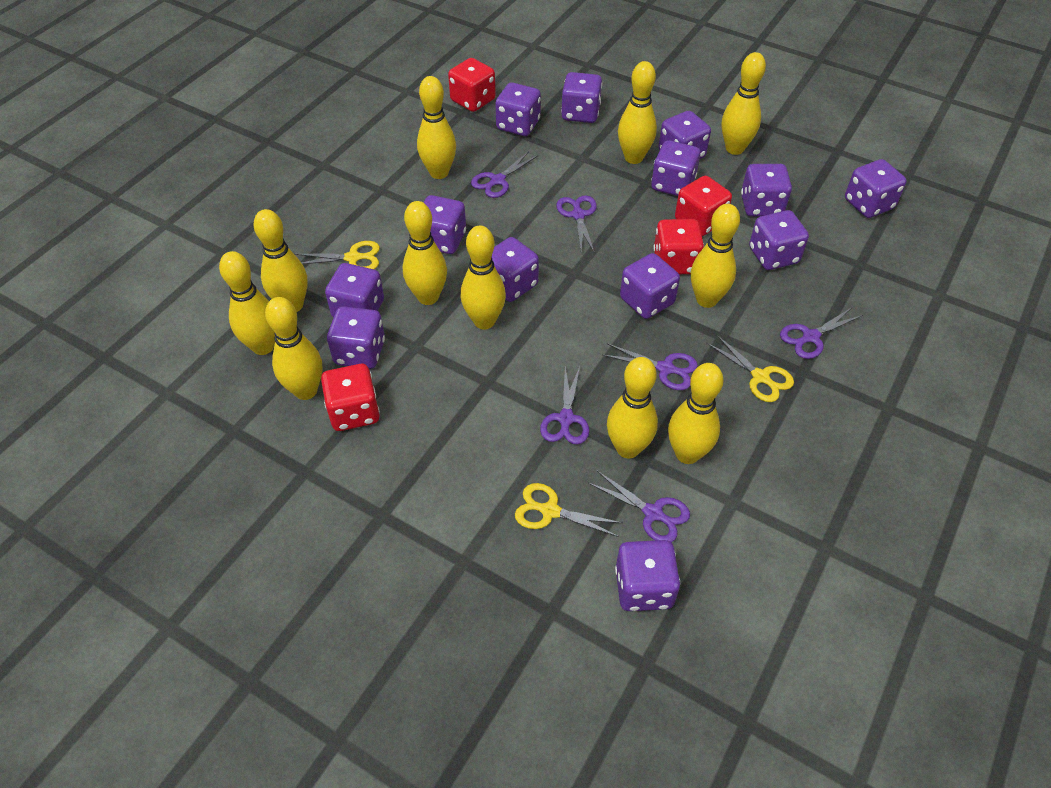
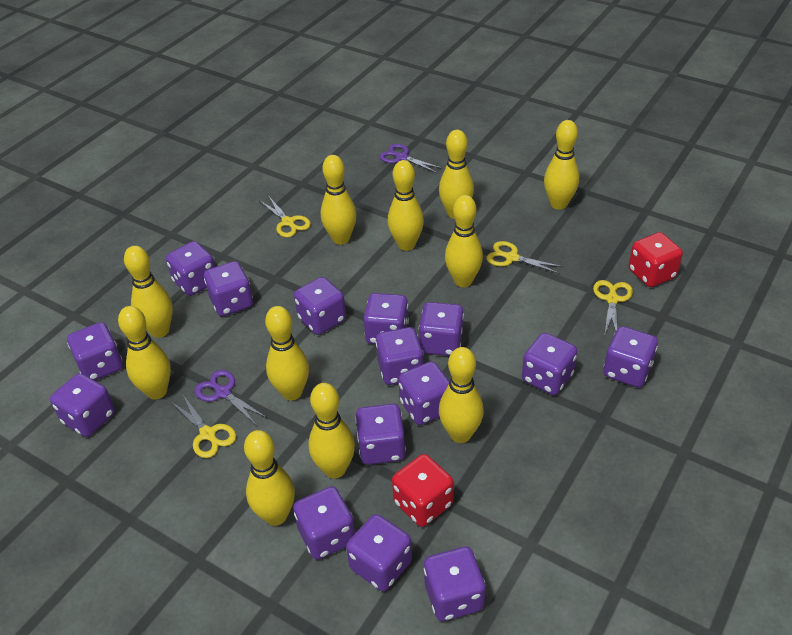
purple dice: 13 -> 15
purple scissors: 6 -> 2
red dice: 4 -> 2
yellow scissors: 3 -> 4

